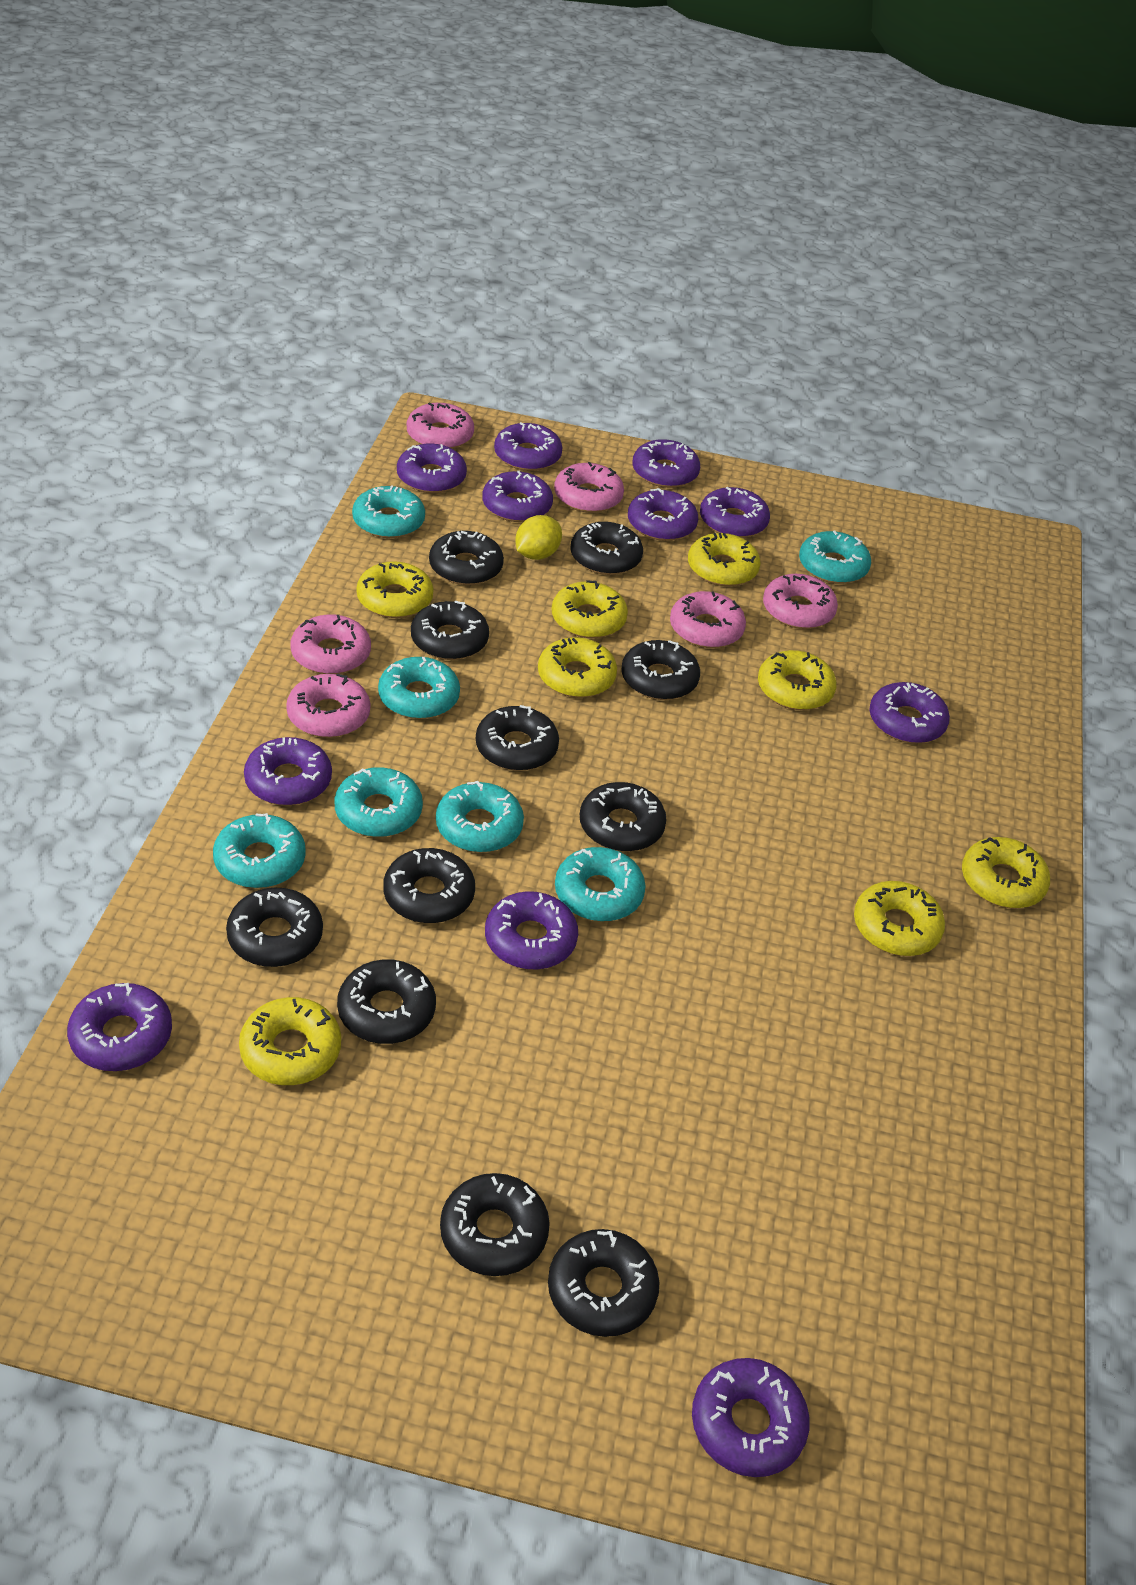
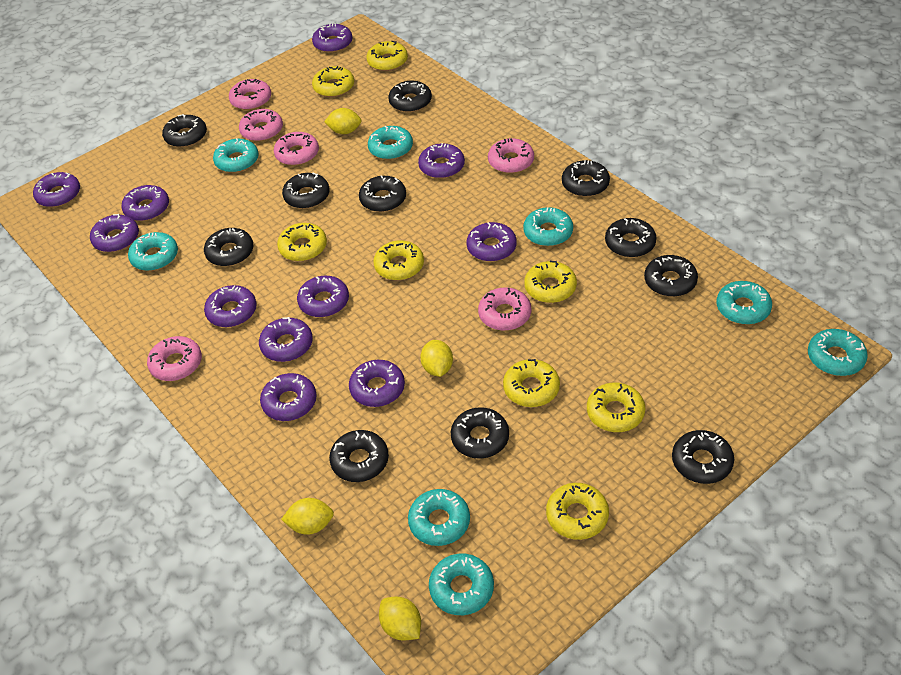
turquoise donut: 7 -> 8
yellow lemon: 1 -> 4

